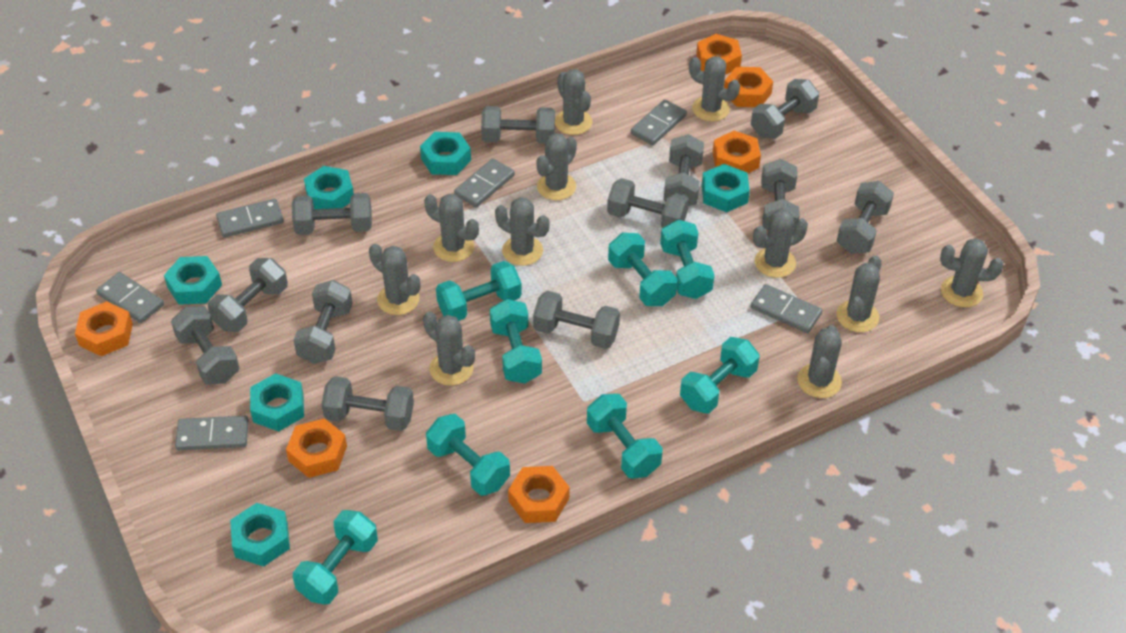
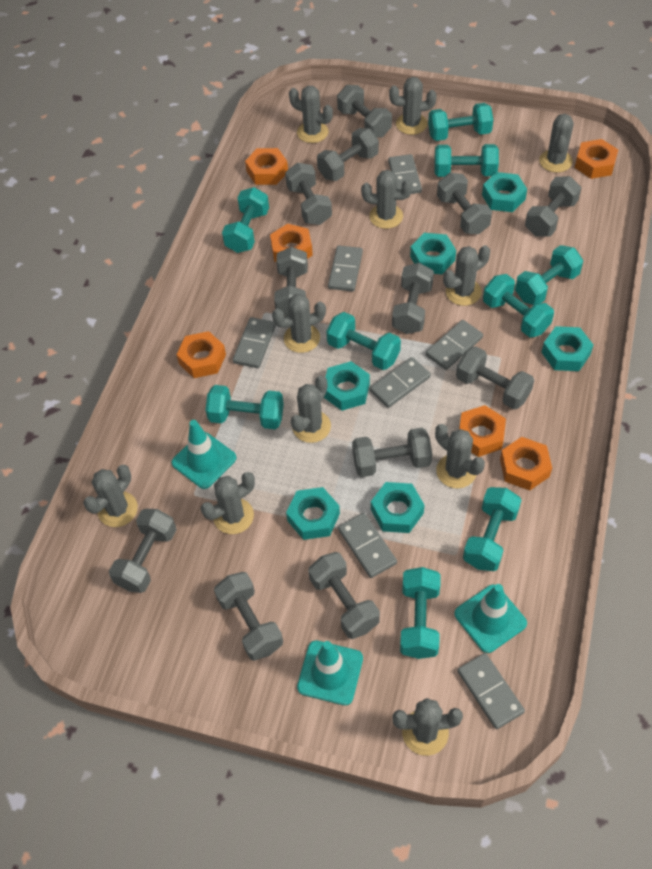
grey domino: 6 -> 7
turquoise dumbbell: 8 -> 9
turquoise traffic cone: 0 -> 3

